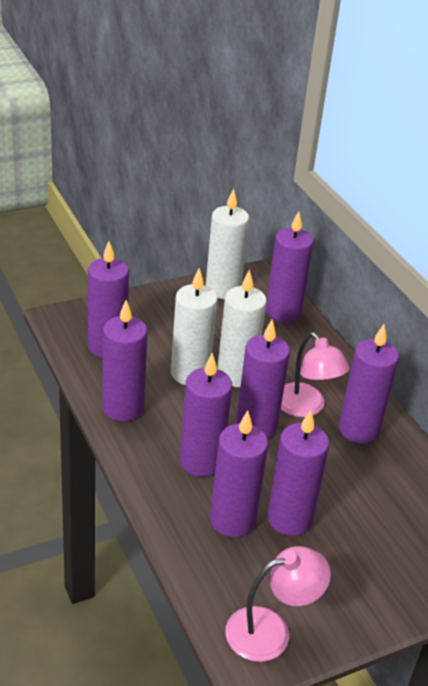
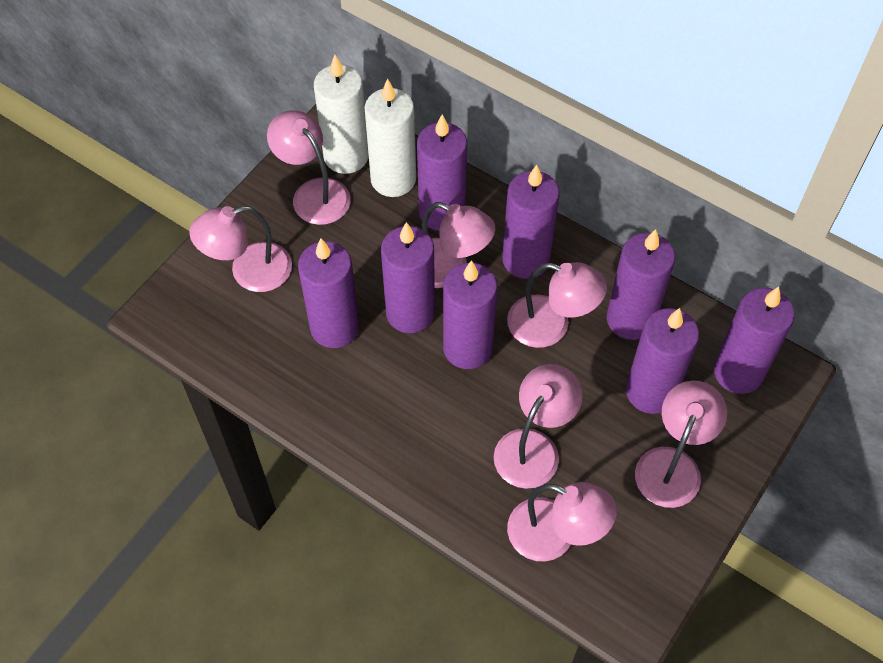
pink lamp: 2 -> 7
white candle: 3 -> 2

